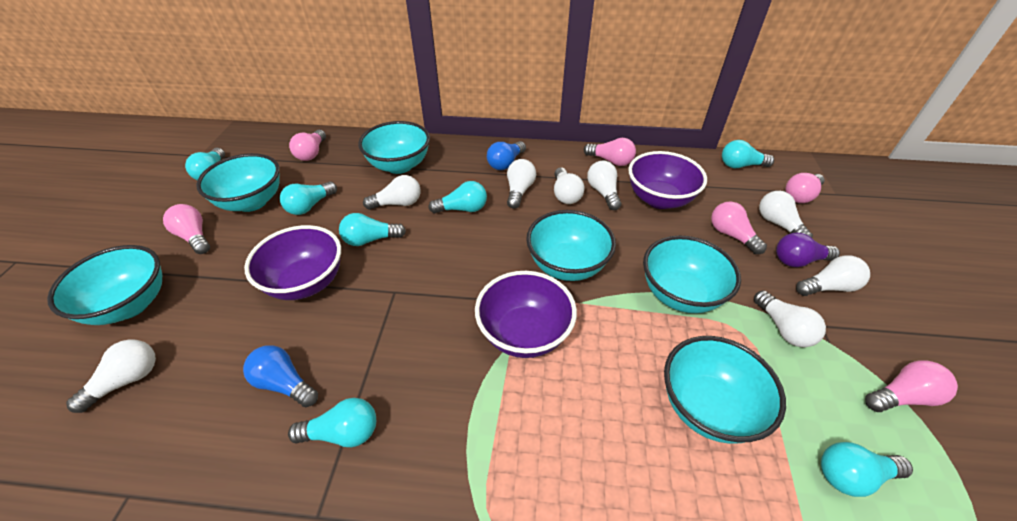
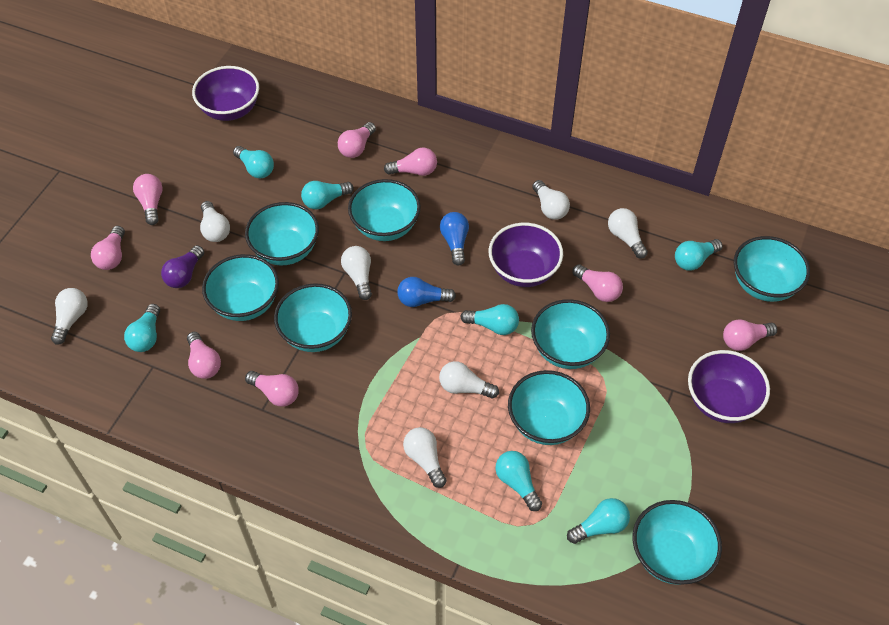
pink light bulb: 6 -> 8
turquoise bowl: 6 -> 8
white light bulb: 8 -> 7

